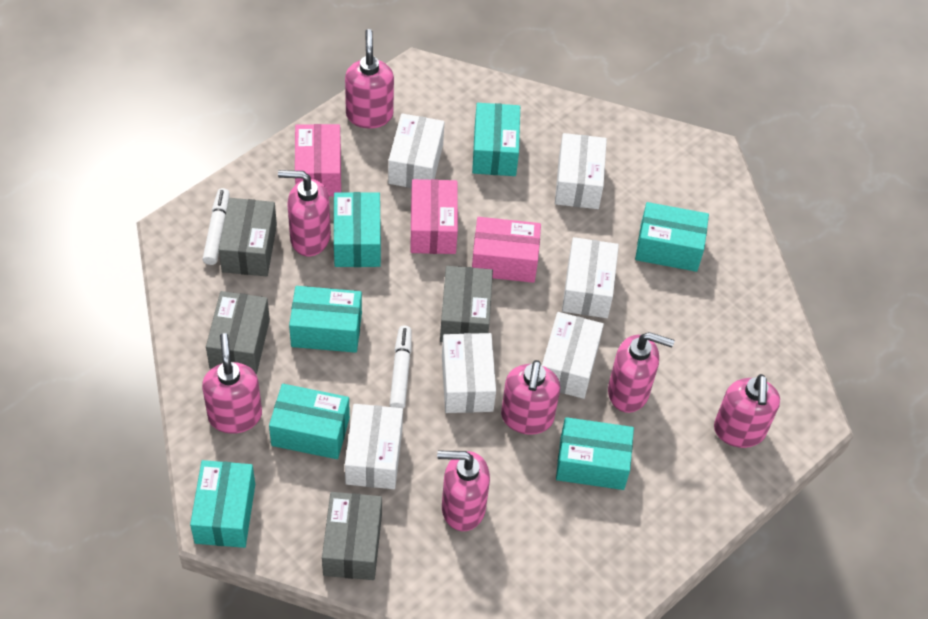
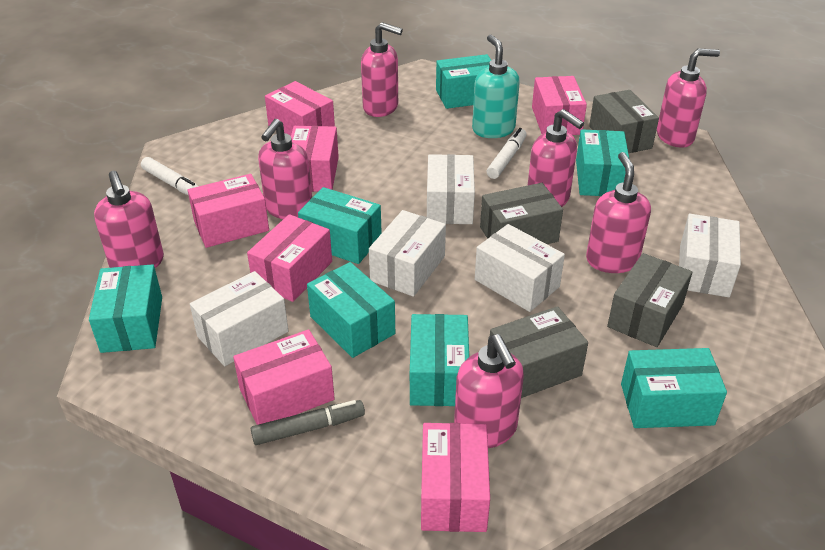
grey marker: 0 -> 1
pink box: 3 -> 7
turquoise soap dispenser: 0 -> 1
white box: 6 -> 5

